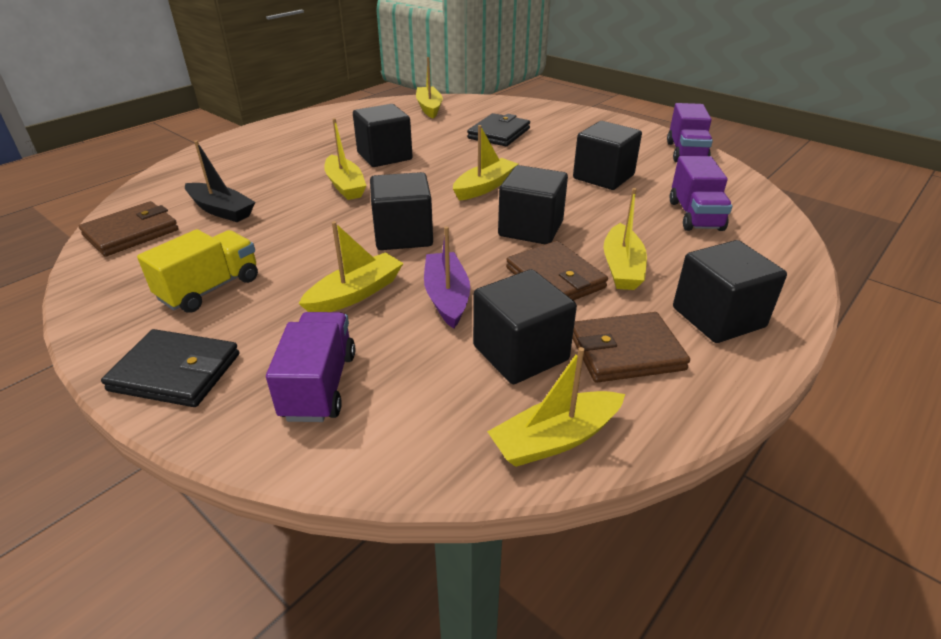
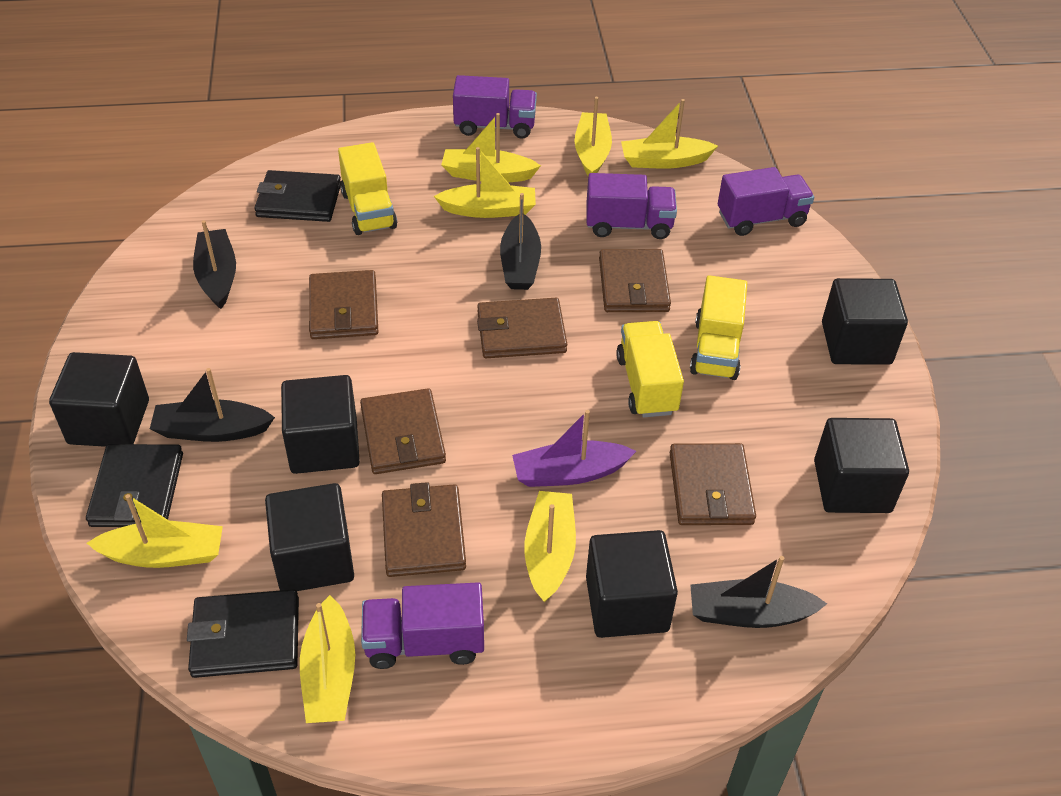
black boat: 1 -> 4
black wallet: 2 -> 3
brown wallet: 3 -> 6
purple truck: 3 -> 4
yellow boat: 6 -> 7
yellow truck: 1 -> 3

